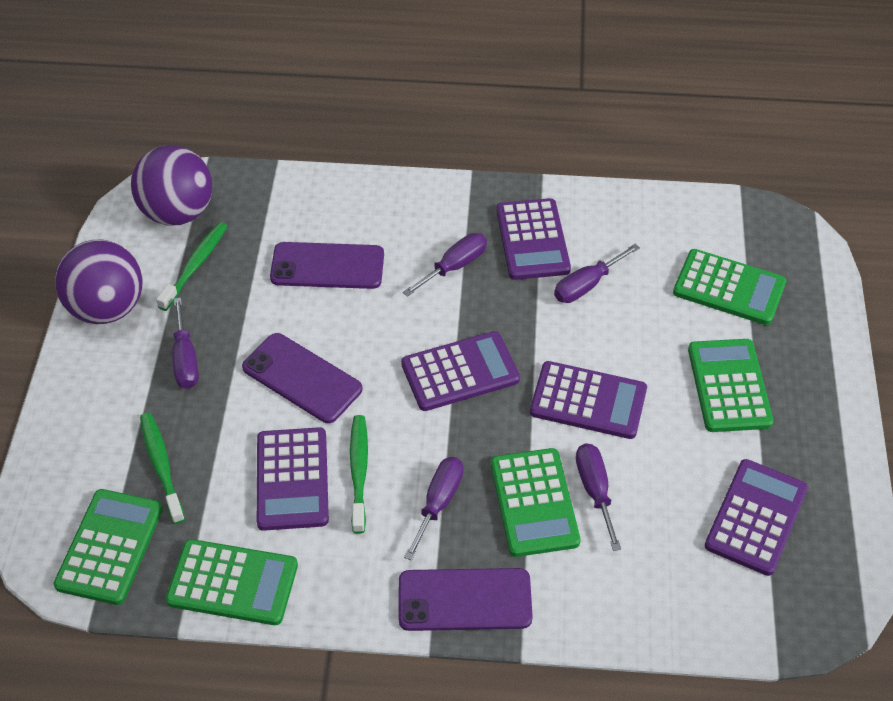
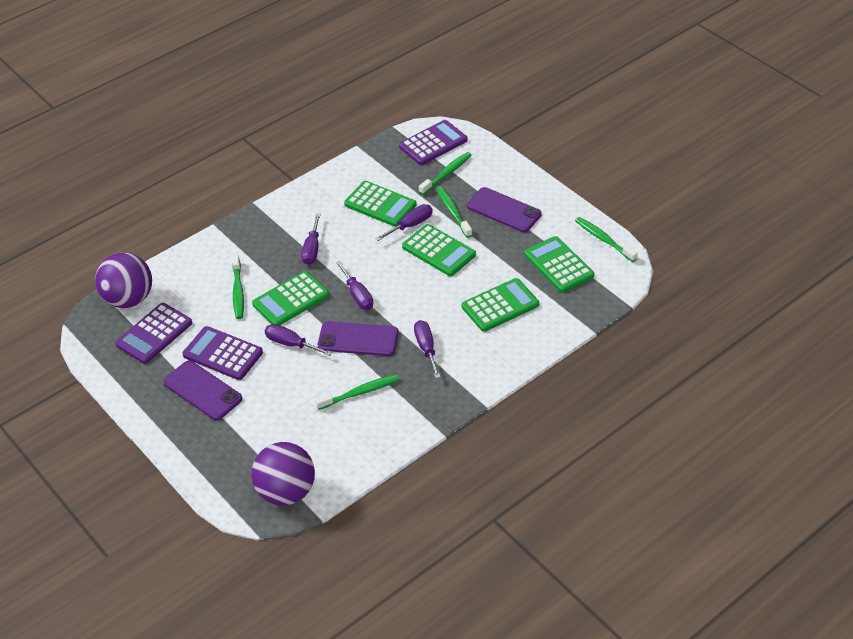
green toothbrush: 3 -> 5
purple calculator: 5 -> 3

